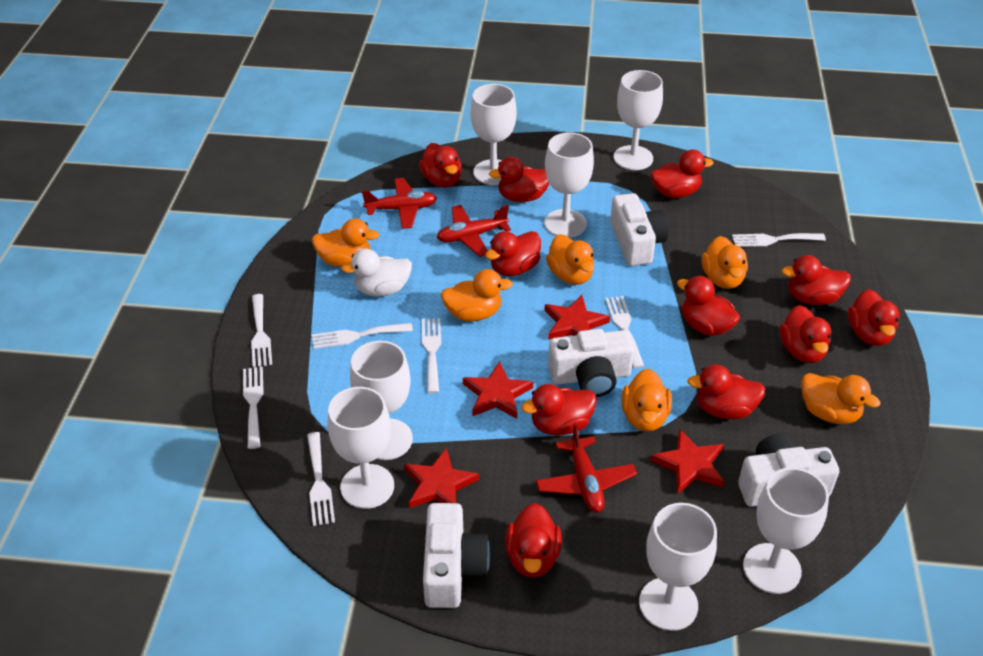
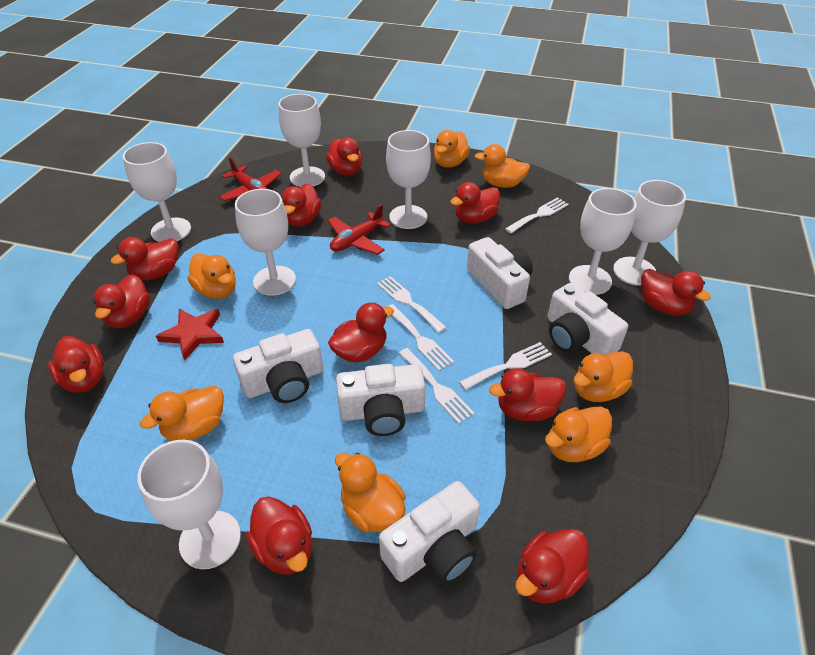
orange duck: 6 -> 7
red plane: 3 -> 2
red star: 4 -> 1
white camera: 4 -> 5
white duck: 1 -> 0
white fork: 7 -> 5

